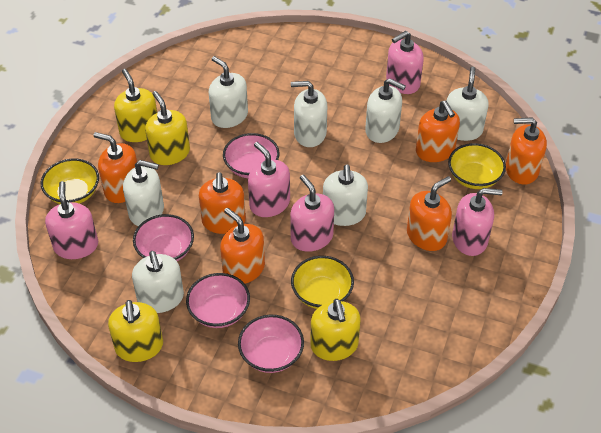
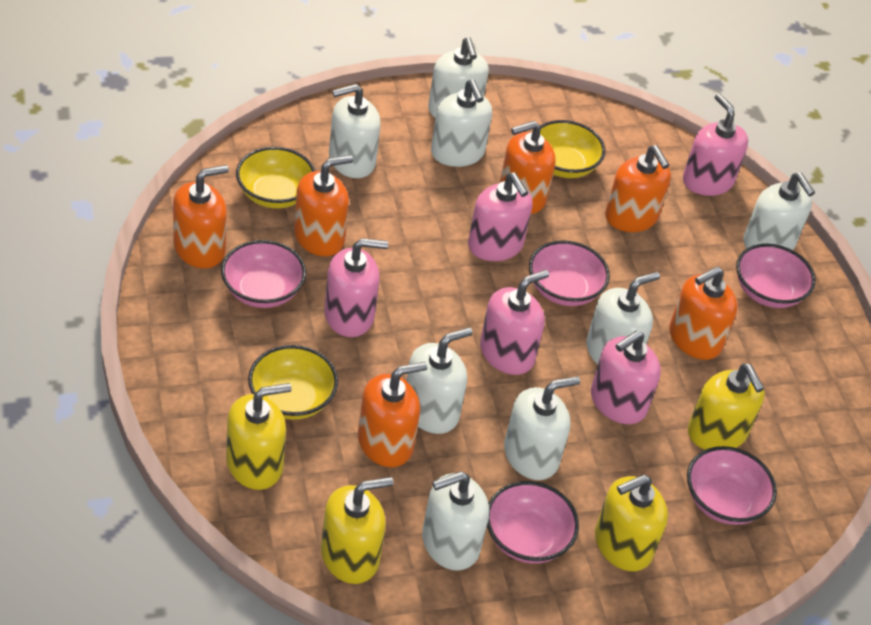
pink bowl: 4 -> 5
white soap dispenser: 7 -> 8

